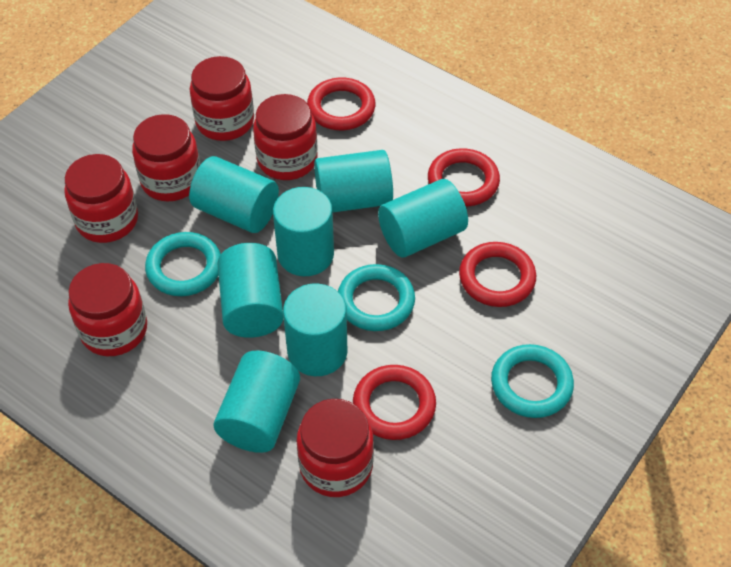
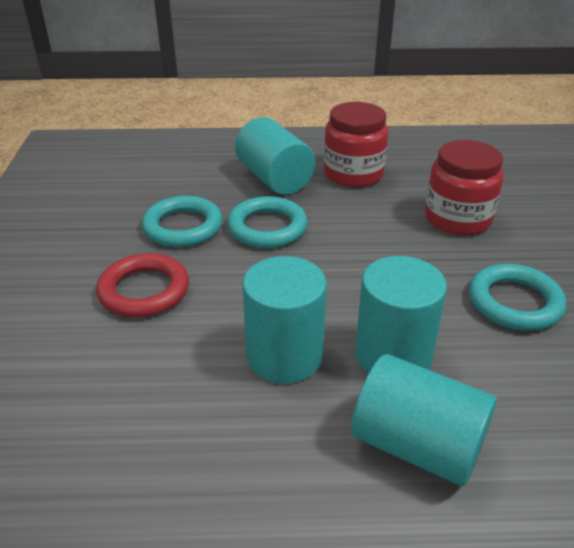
red jar: 6 -> 2
red ring: 4 -> 1
turquoise cylinder: 7 -> 4

